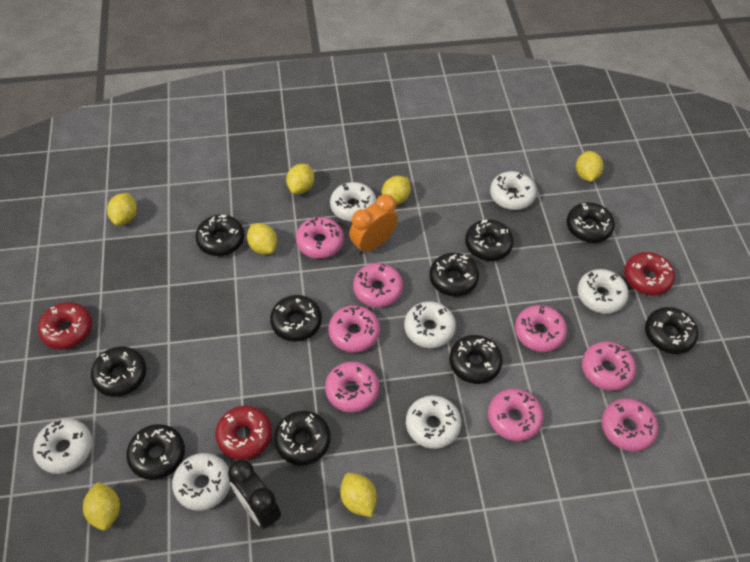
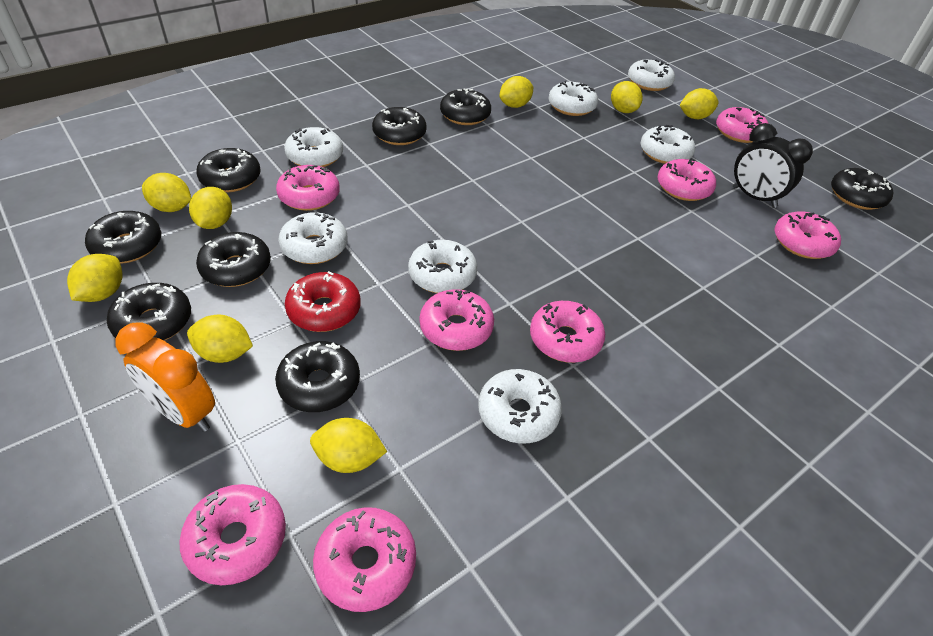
black donut: 10 -> 8
red donut: 3 -> 1
yellow lemon: 7 -> 8

